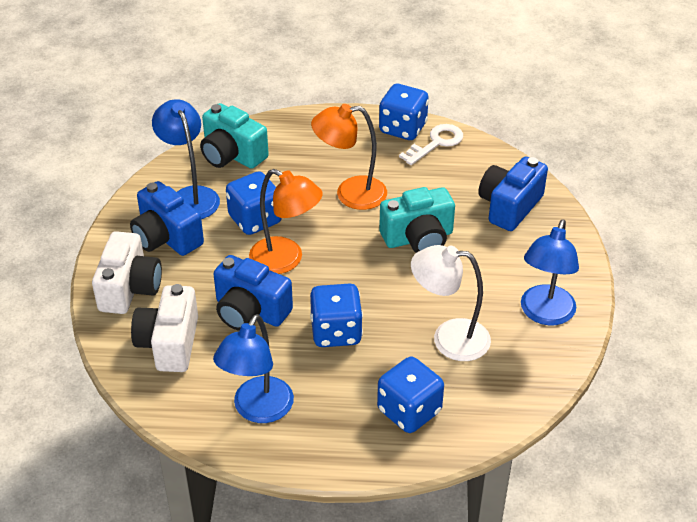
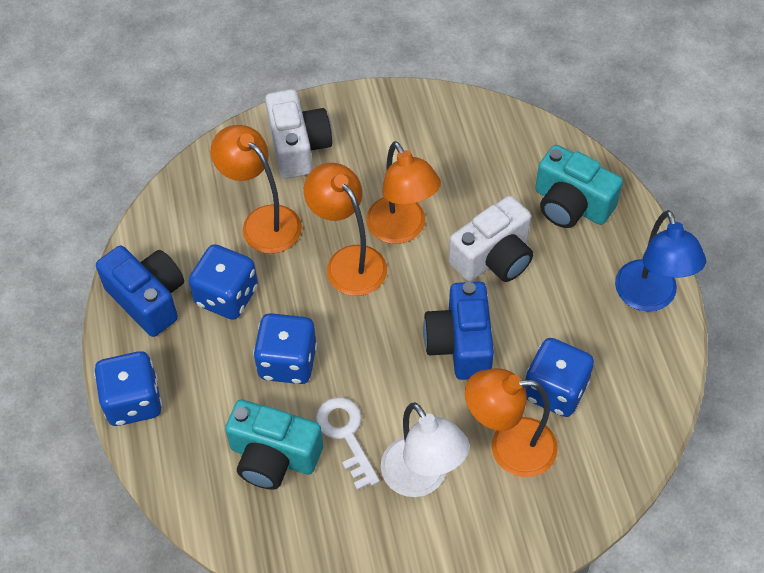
blue camera: 3 -> 2
blue lamp: 3 -> 1
orange lamp: 2 -> 4

